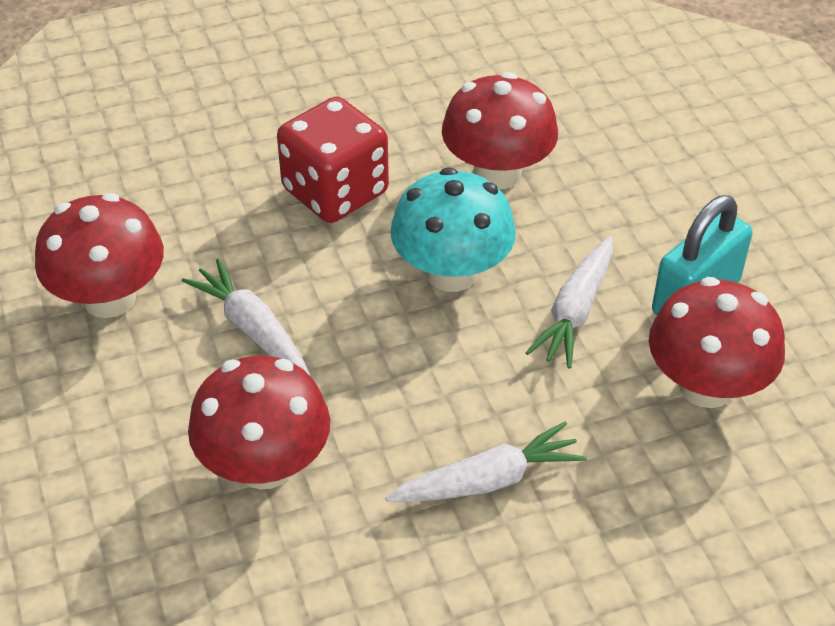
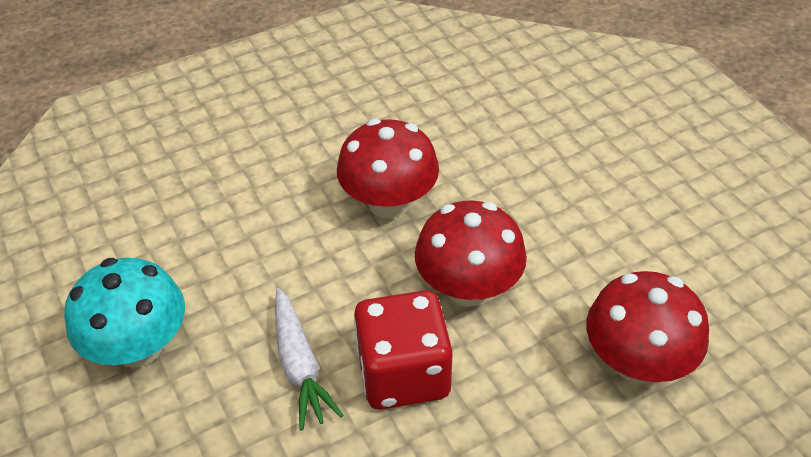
red mushroom: 4 -> 3
turquoise padlock: 1 -> 0
white carrot: 3 -> 1

